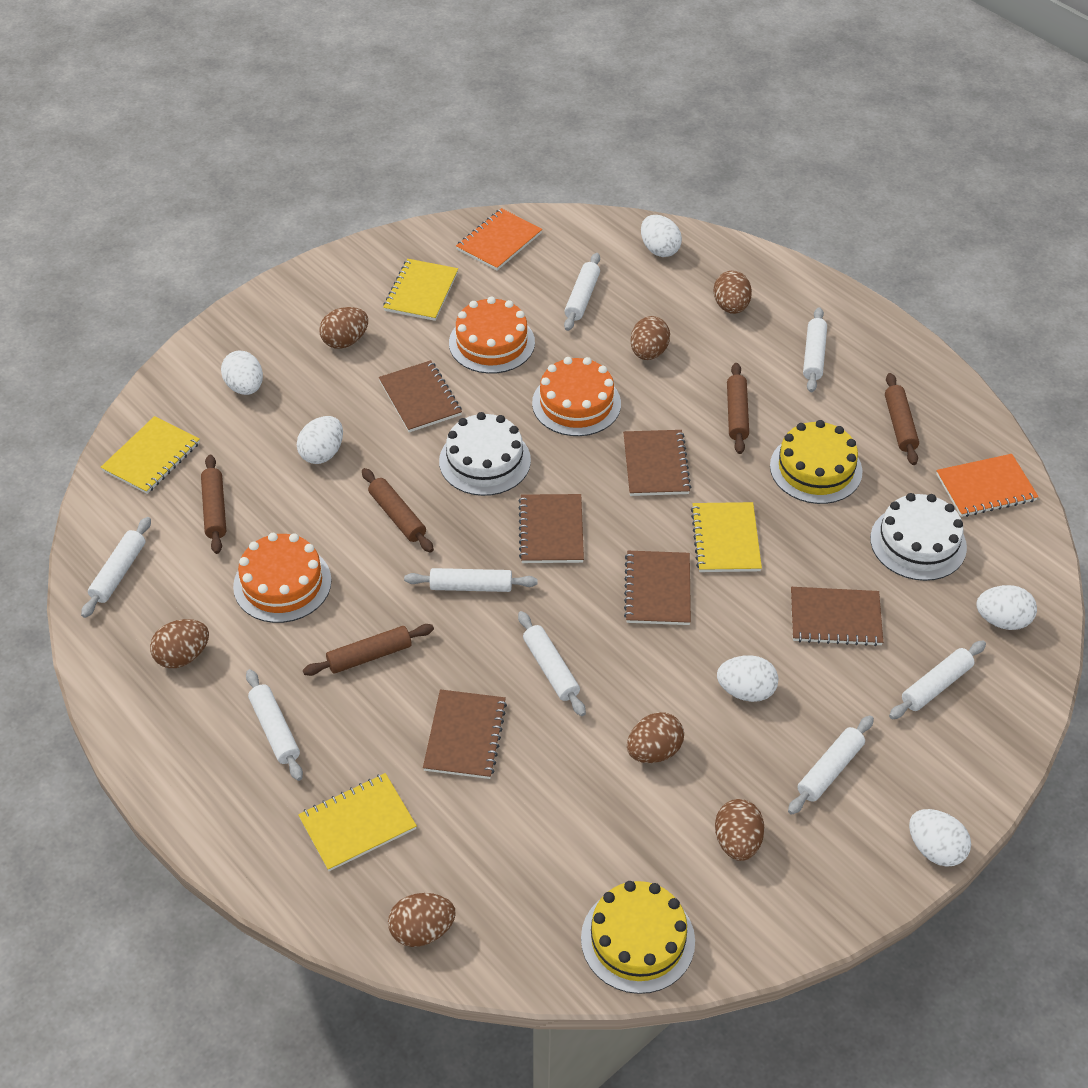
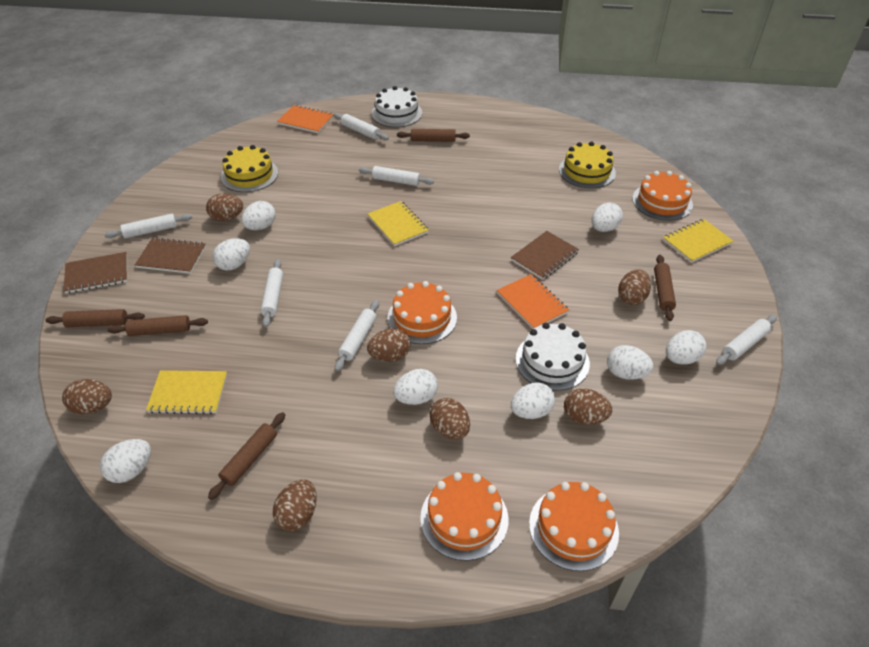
brown notebook: 6 -> 3
orange cake: 3 -> 4
white egg: 6 -> 8
white rolling pin: 8 -> 6
yellow notebook: 4 -> 3

